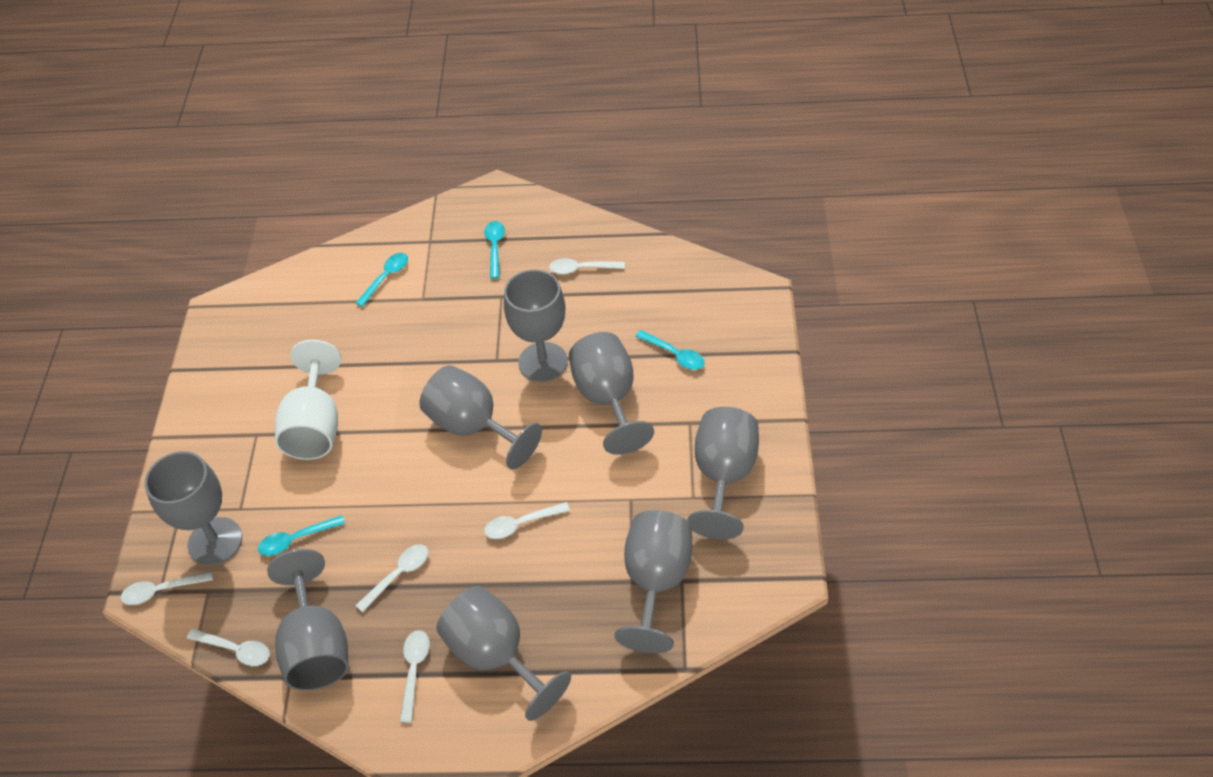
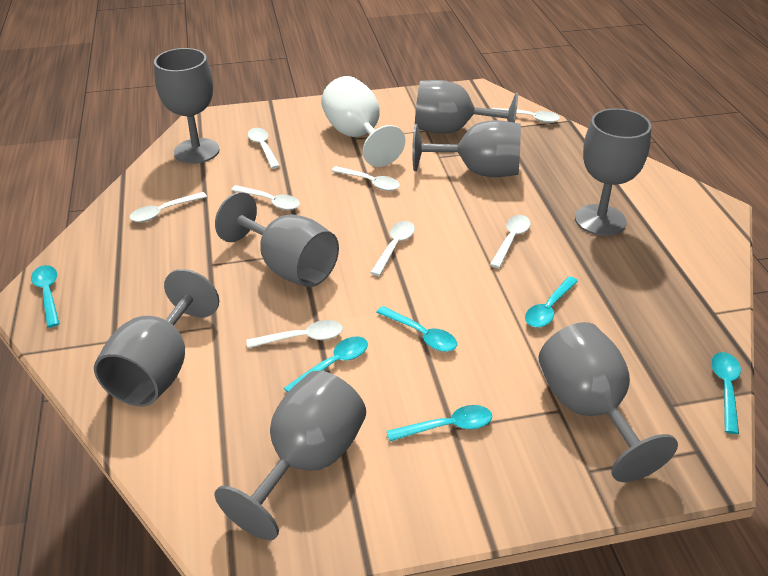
turquoise spoon: 4 -> 6
white spoon: 6 -> 8

